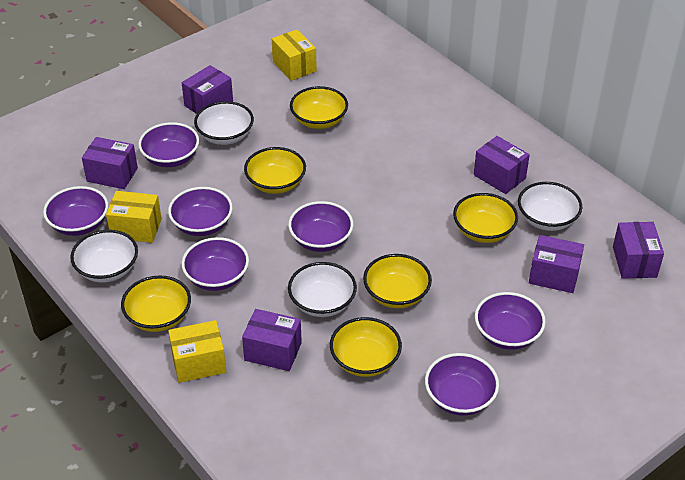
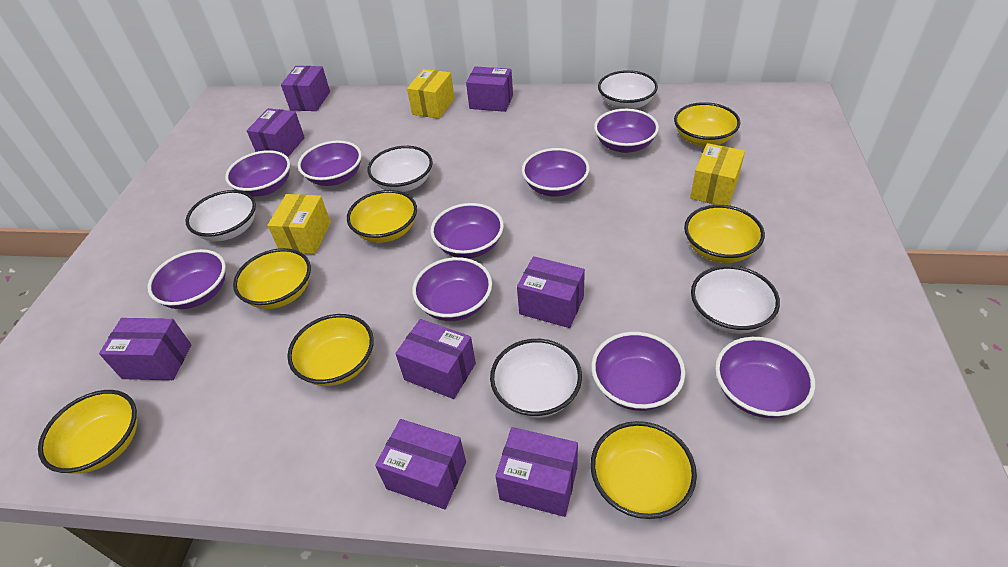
purple bowl: 7 -> 9
purple box: 6 -> 8
white bowl: 4 -> 5
yellow bowl: 6 -> 7

